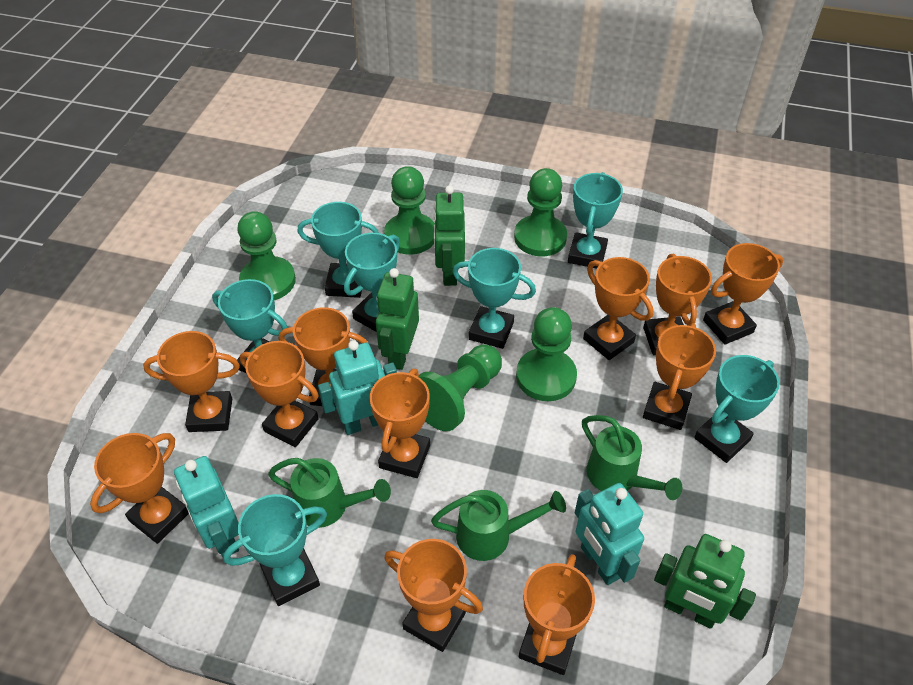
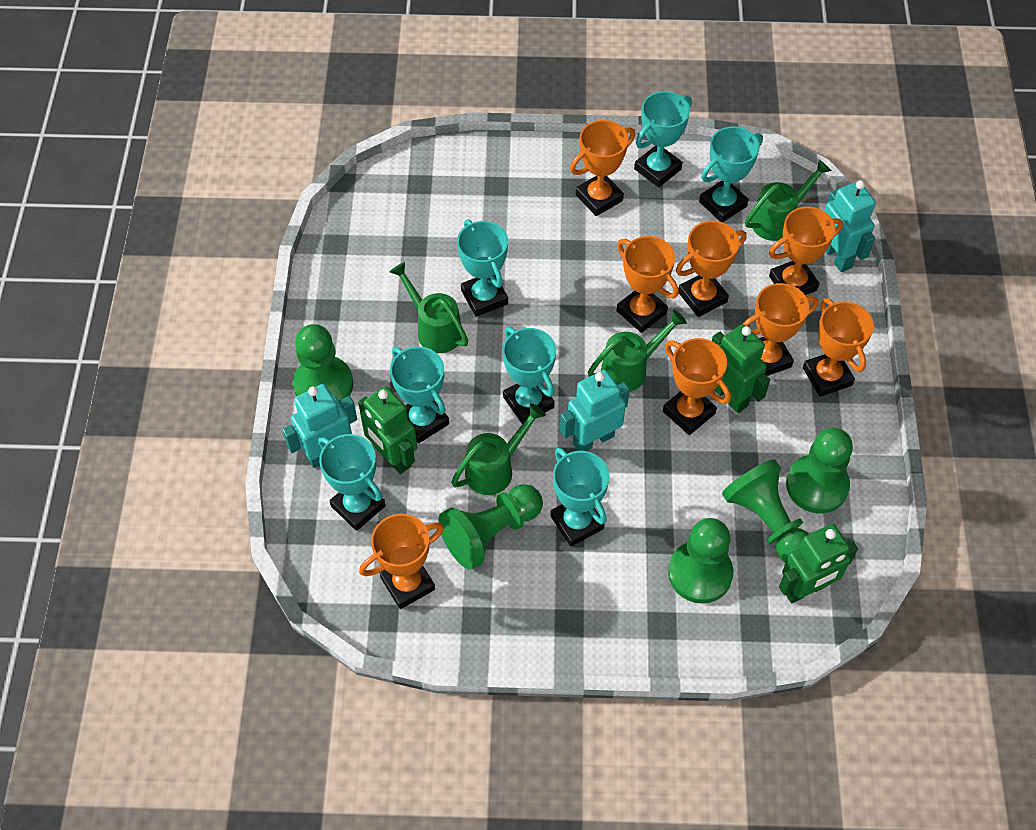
green watering can: 3 -> 4
orange trophy: 11 -> 8

